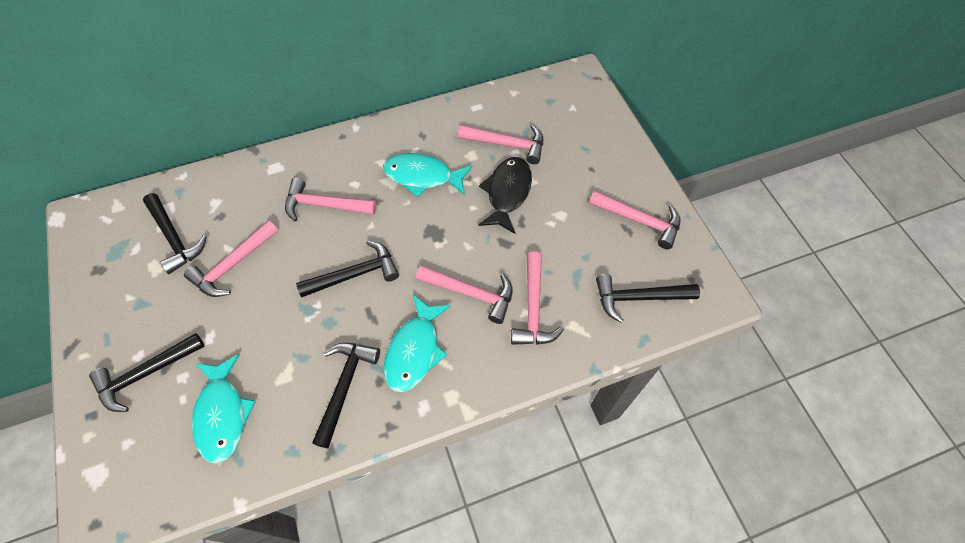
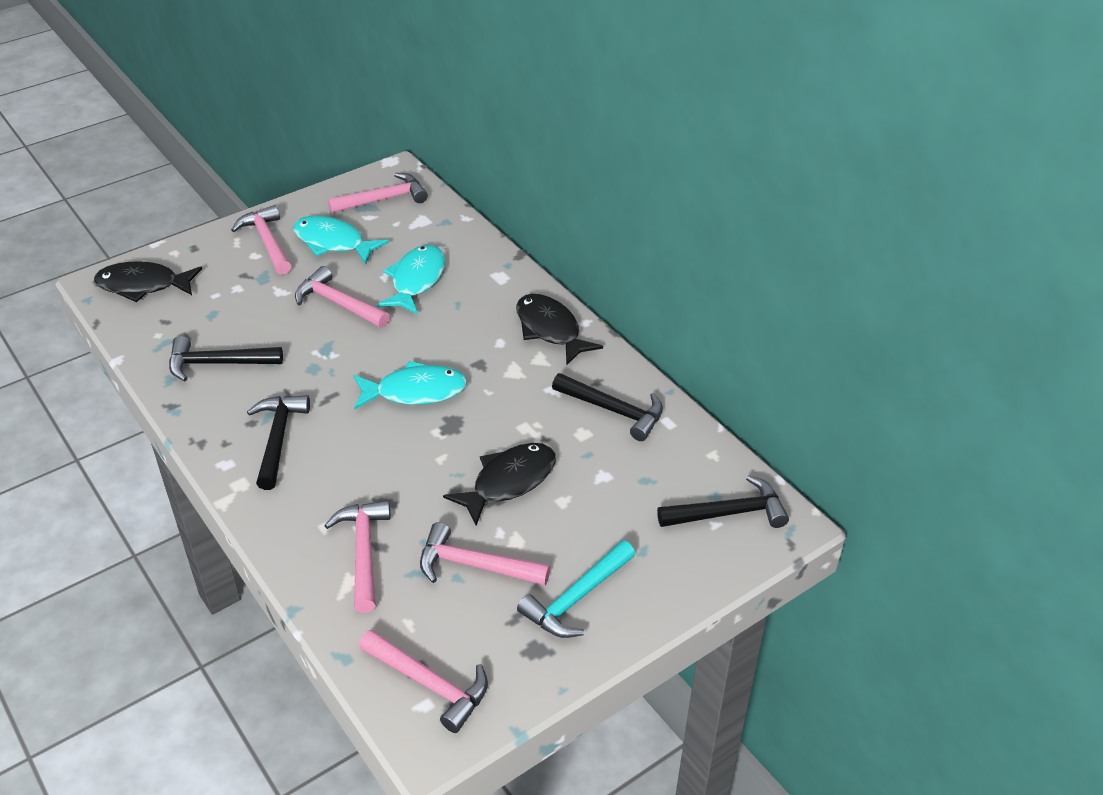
black fish: 1 -> 3
black hammer: 5 -> 4
turquoise hammer: 0 -> 1

